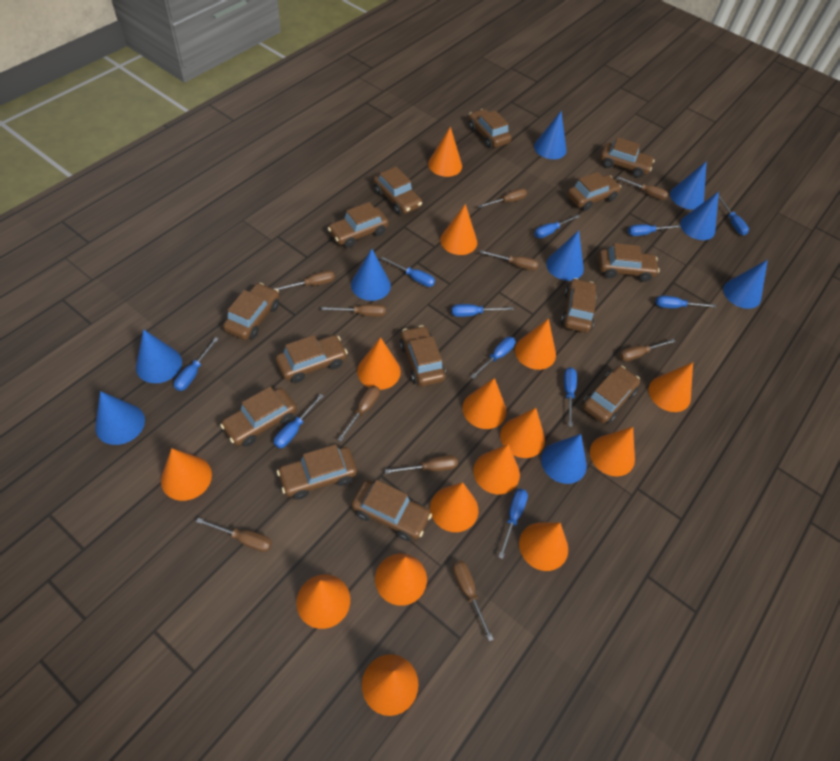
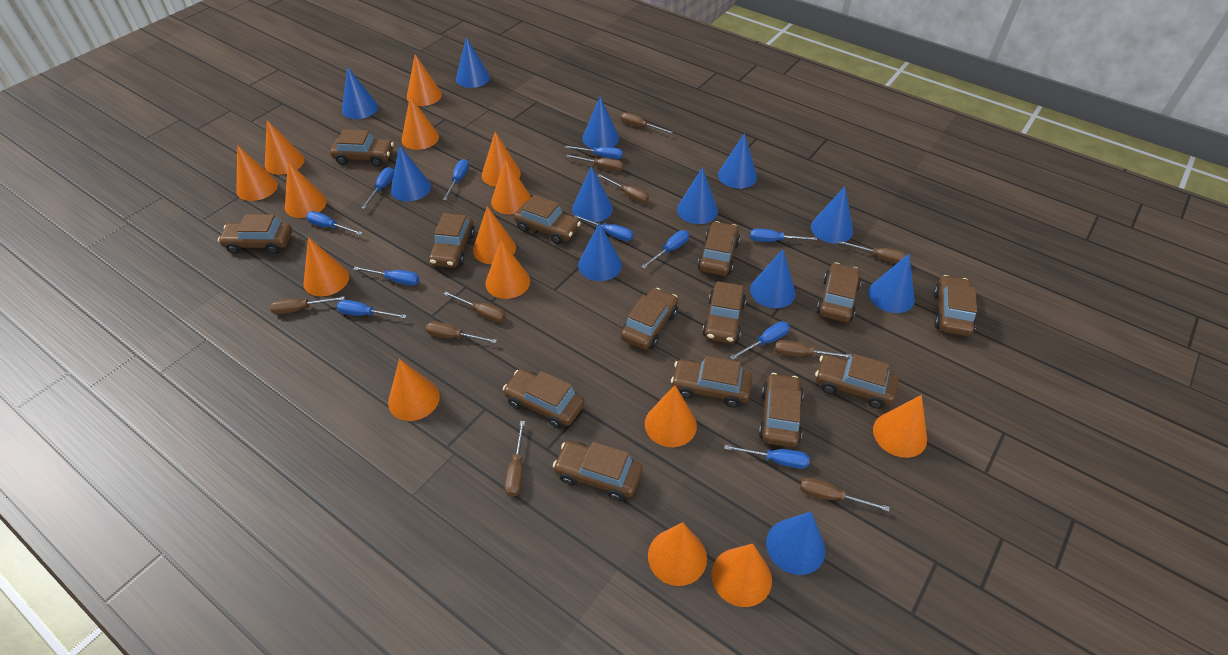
blue cone: 9 -> 12

